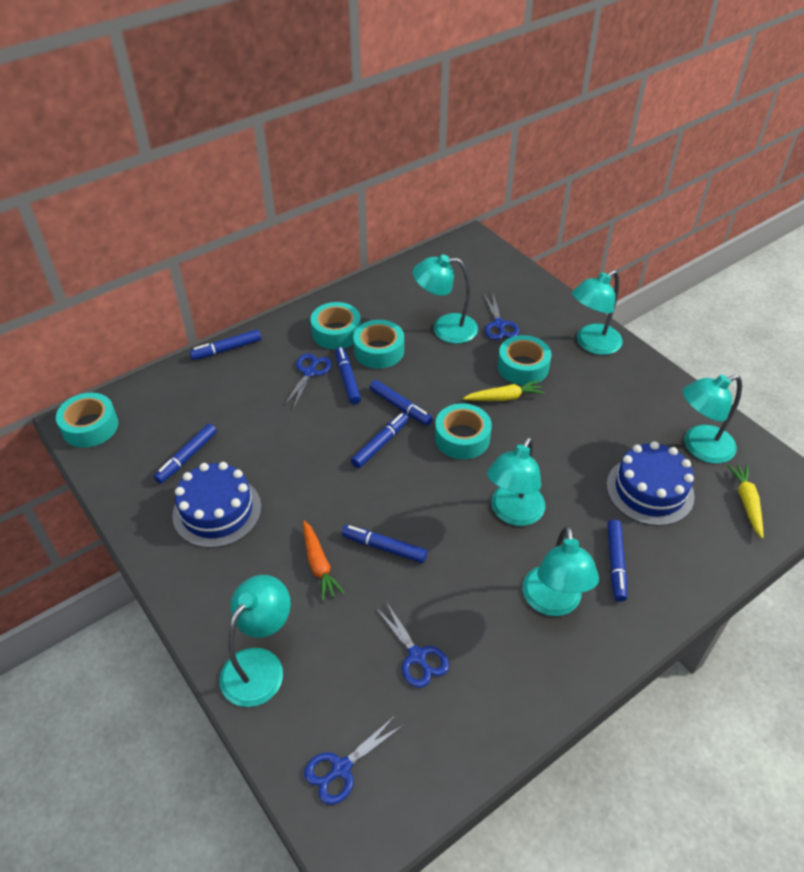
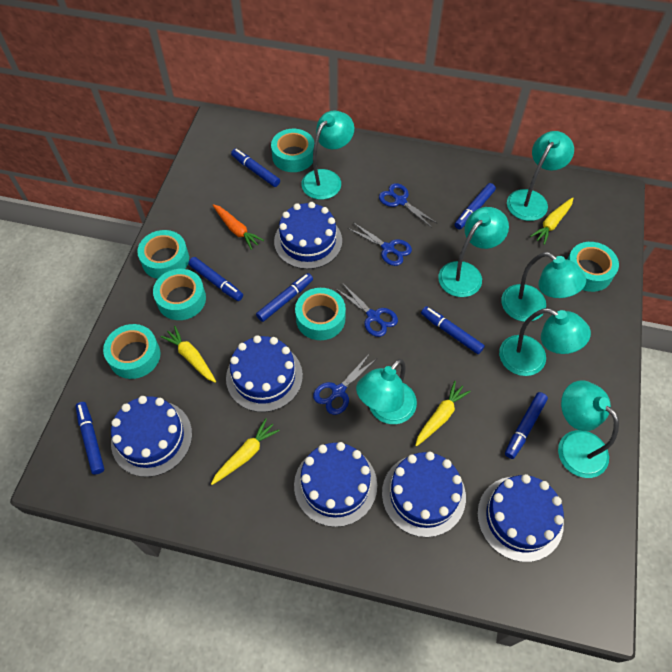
blue cake: 2 -> 6
turquoise lamp: 6 -> 7
turquoise tape: 5 -> 6
yellow carrot: 2 -> 4

